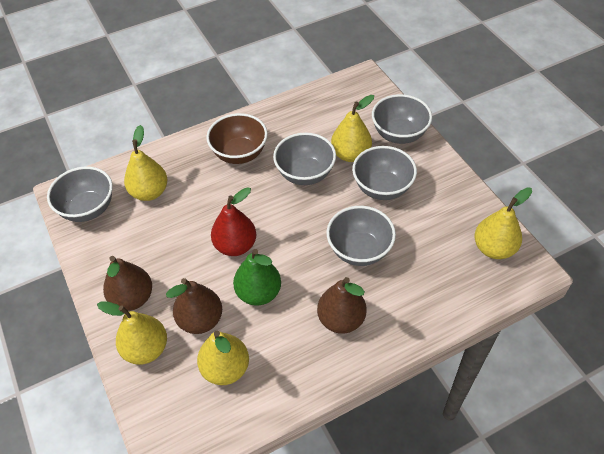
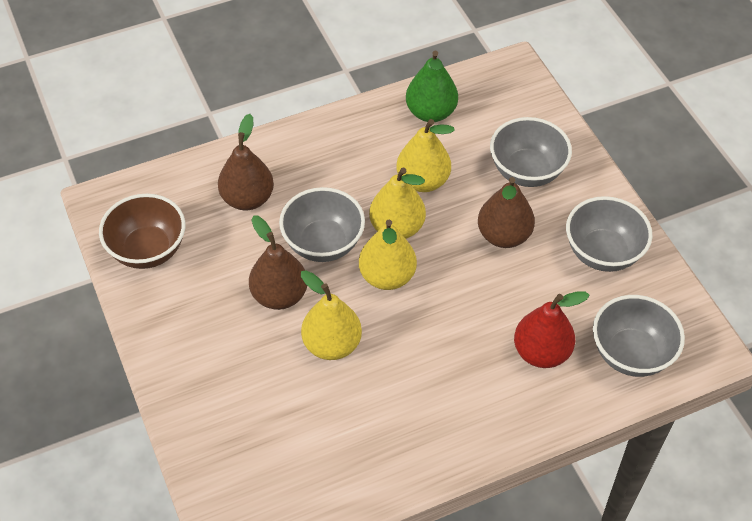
grey bowl: 5 -> 4
yellow pear: 5 -> 4

